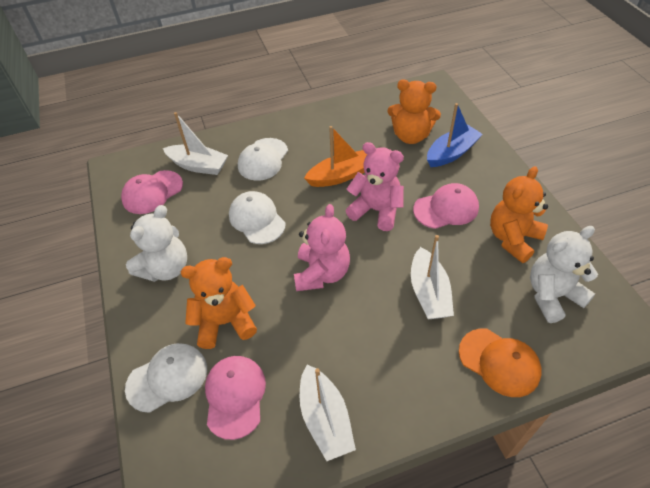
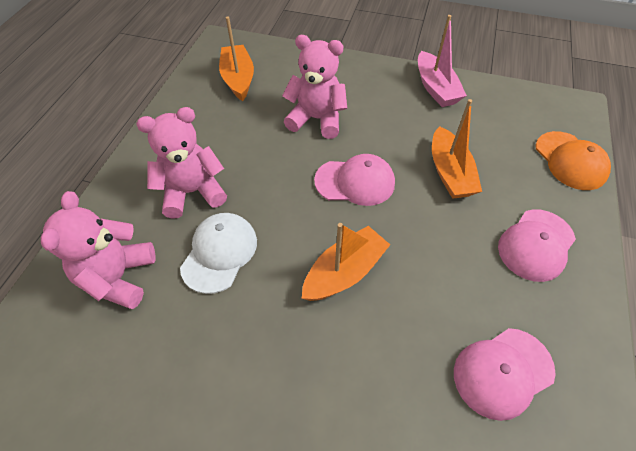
blue boat: 1 -> 0
orange boat: 1 -> 3
orange teddy bear: 3 -> 0
pink boat: 0 -> 1
pink teddy bear: 2 -> 3
white boat: 3 -> 0
white cap: 3 -> 1
white teddy bear: 2 -> 0

